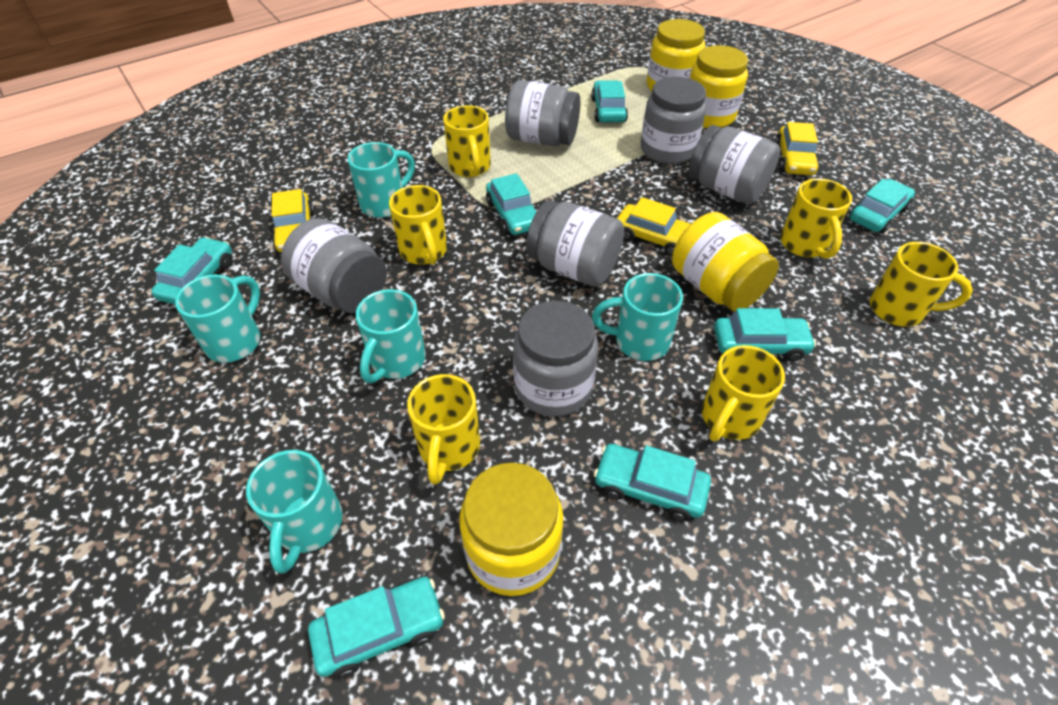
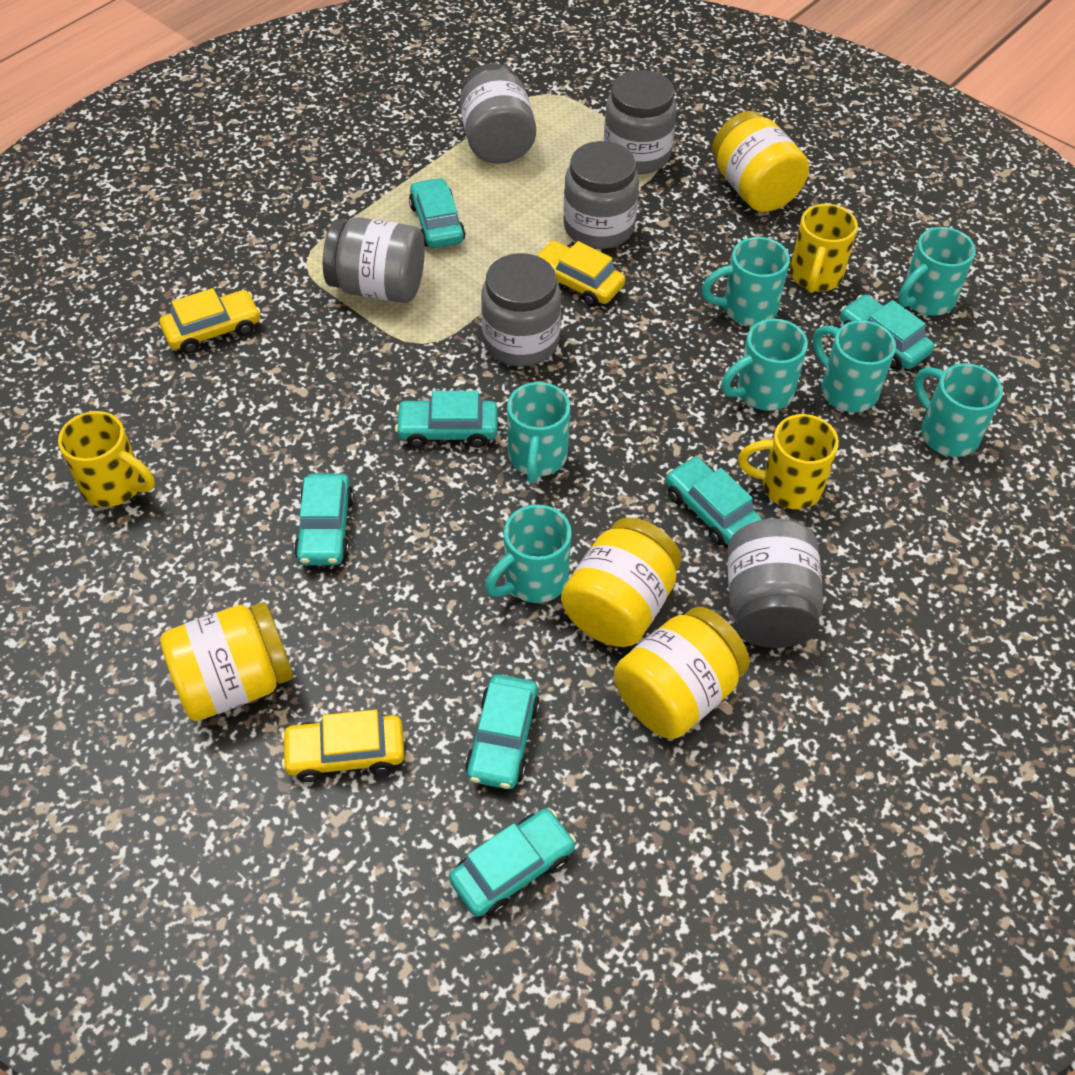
turquoise mug: 5 -> 7
yellow mug: 6 -> 3

